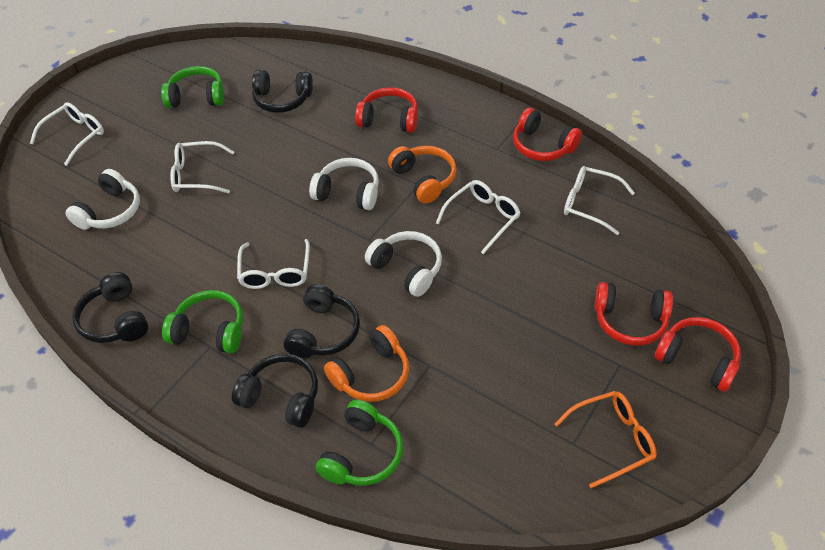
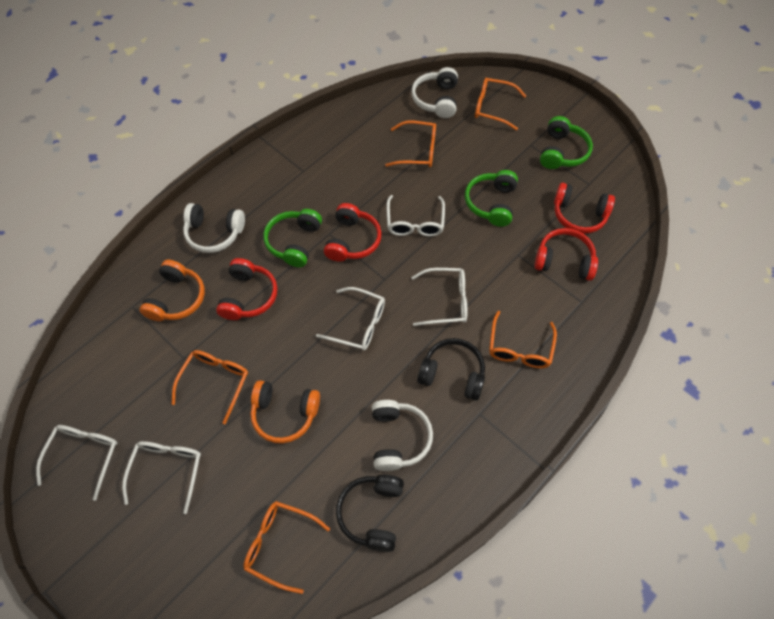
black headphones: 4 -> 2
orange glasses: 1 -> 5

